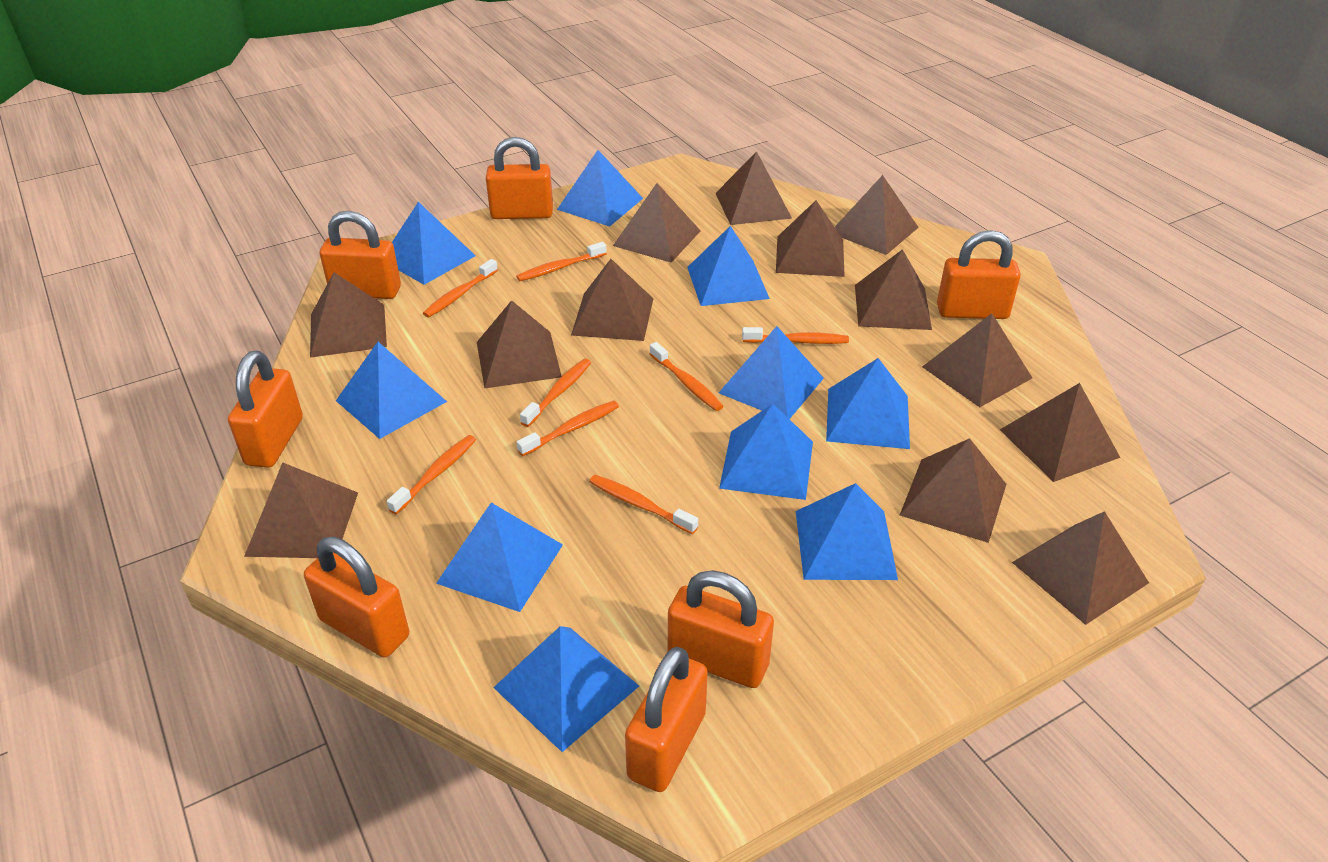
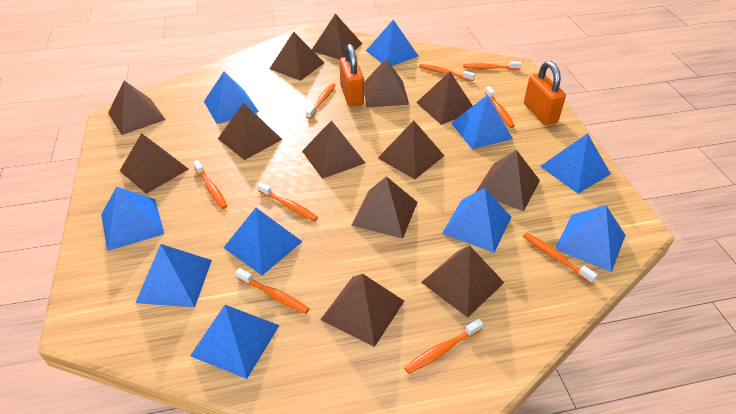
orange padlock: 7 -> 2
orange toothbrush: 8 -> 9

